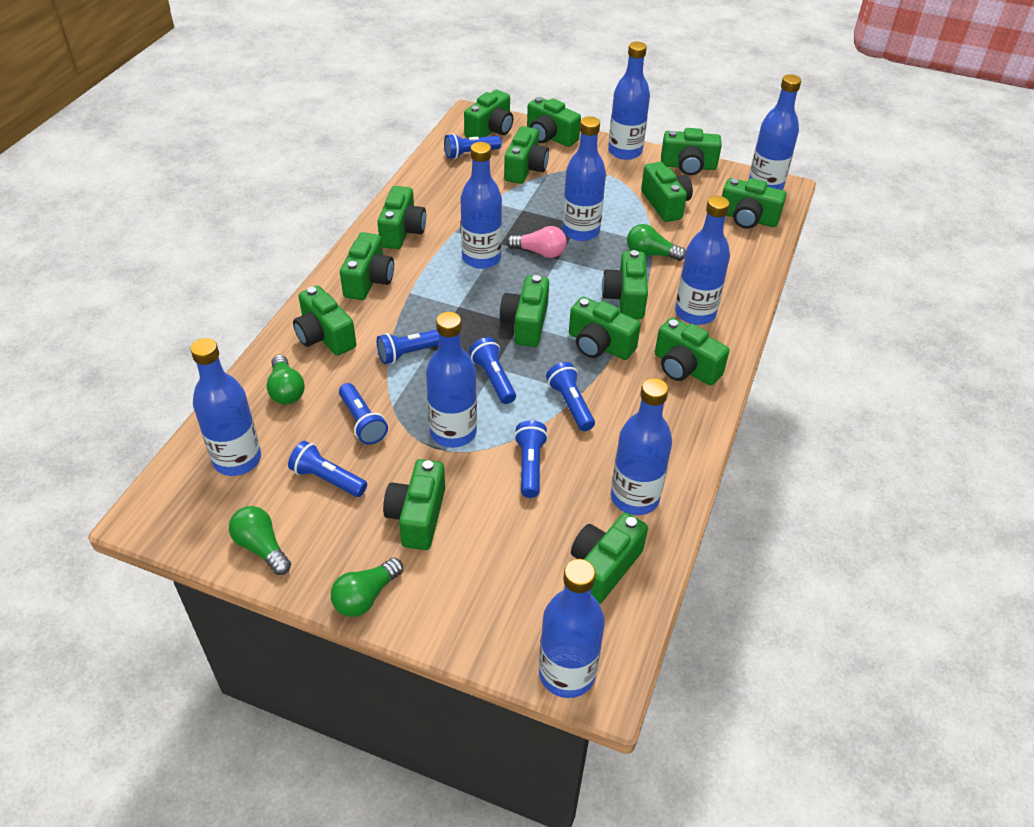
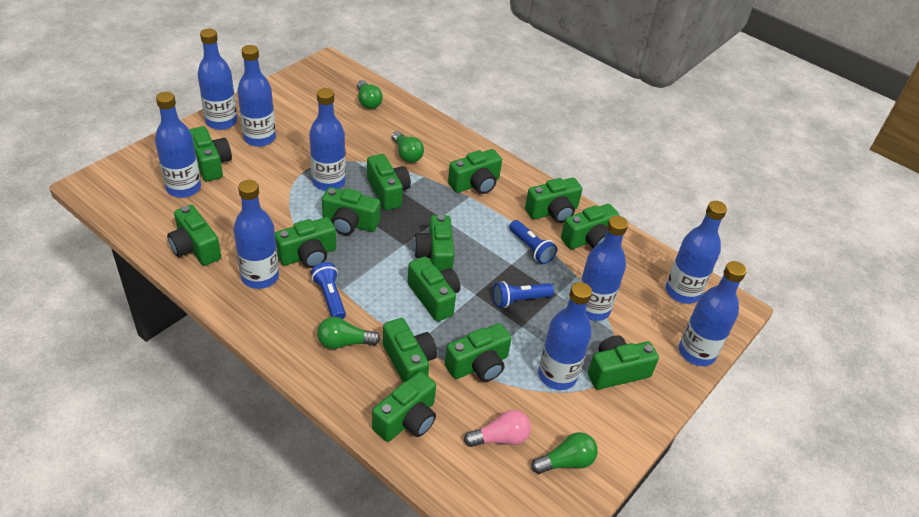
blue flashlight: 7 -> 3
green camera: 15 -> 14

